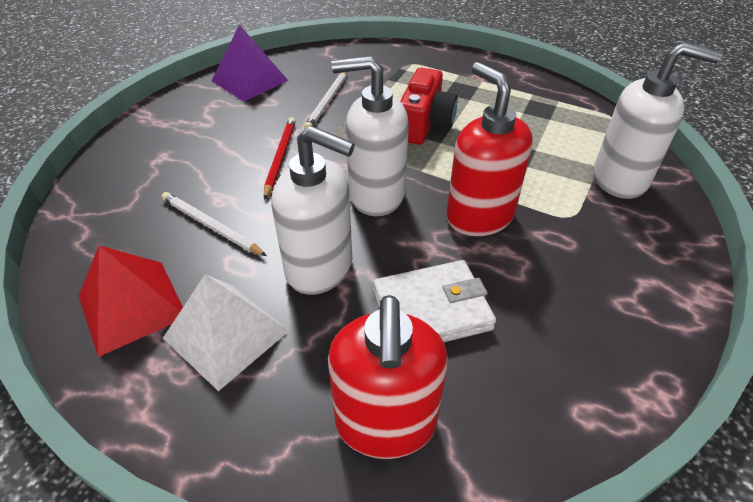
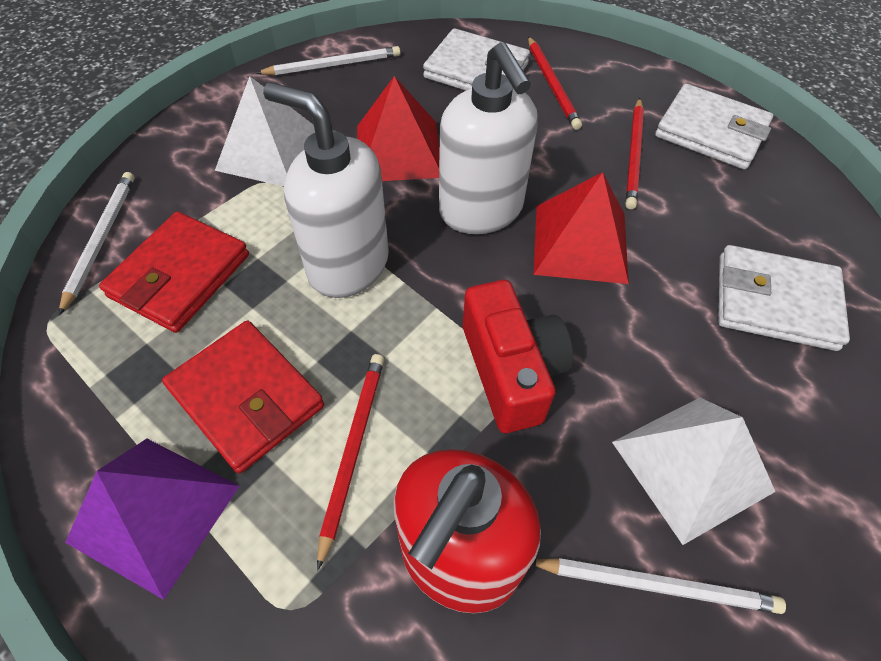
red pencil: 1 -> 3
red pyramid: 1 -> 2
red soap dispenser: 2 -> 1
red wallet: 0 -> 2
white pencil: 2 -> 3
white pyramid: 1 -> 2
white soap dispenser: 3 -> 2
white wallet: 1 -> 3

